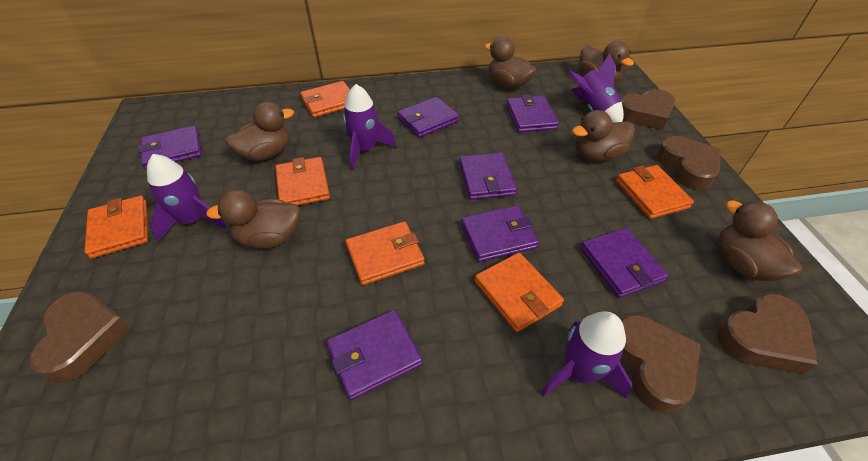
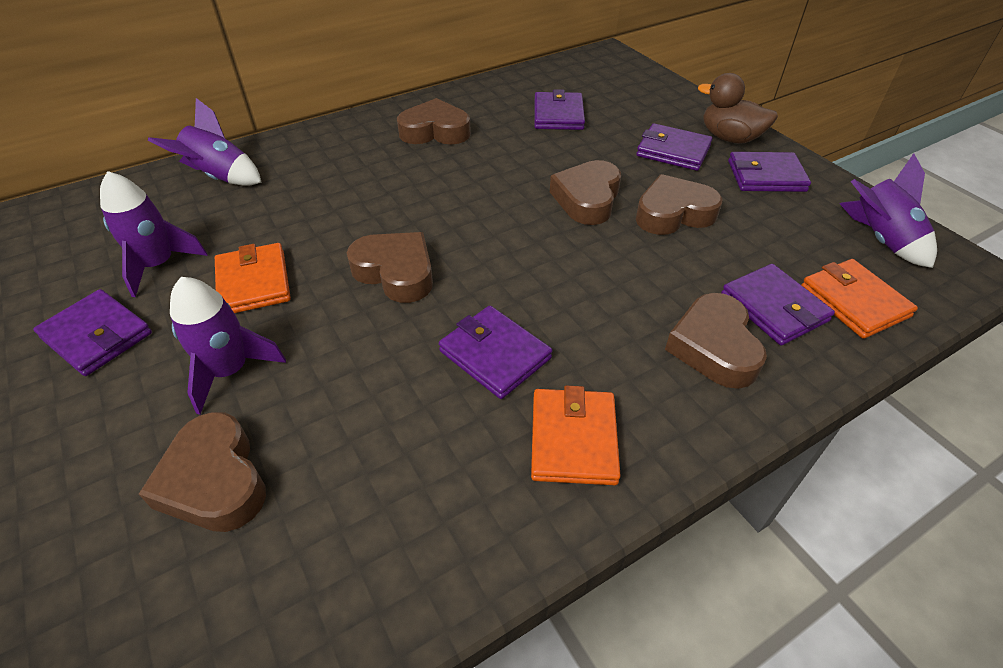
brown duck: 6 -> 1
brown heart: 5 -> 6
orange wallet: 6 -> 3
purple wallet: 7 -> 6

